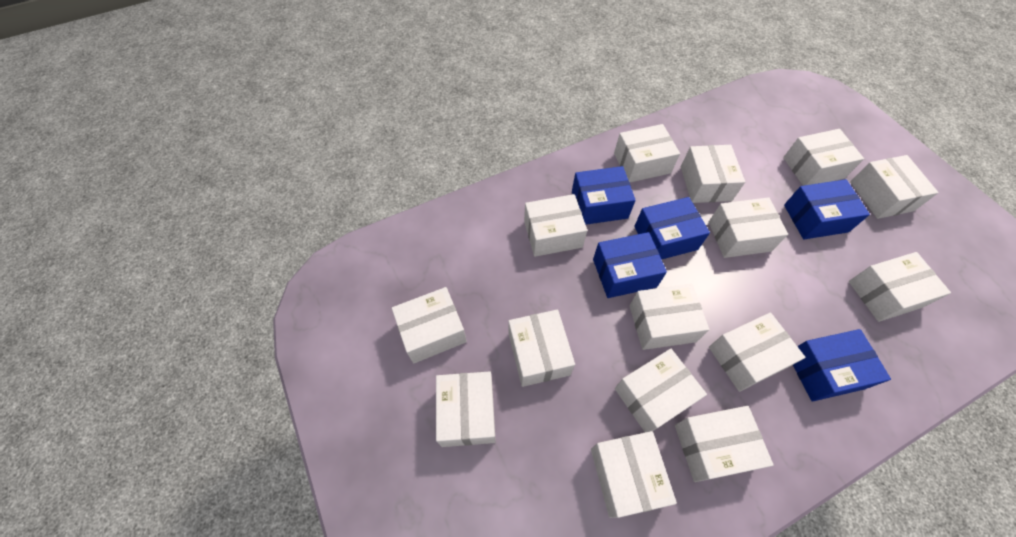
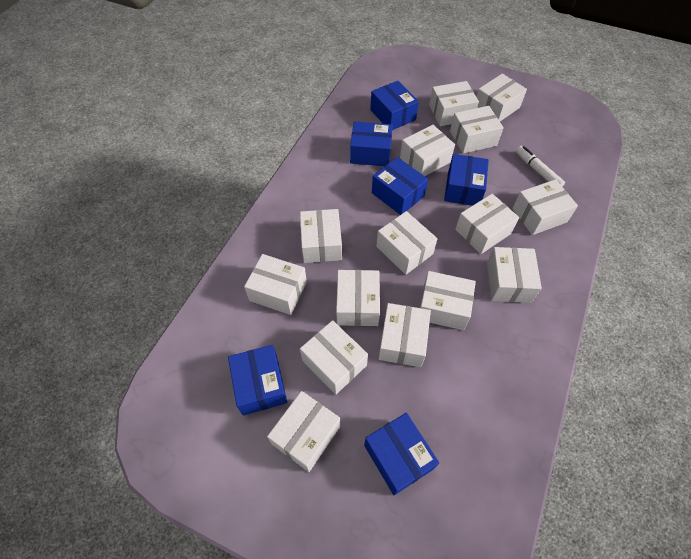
blue box: 5 -> 6
white marker: 0 -> 1

